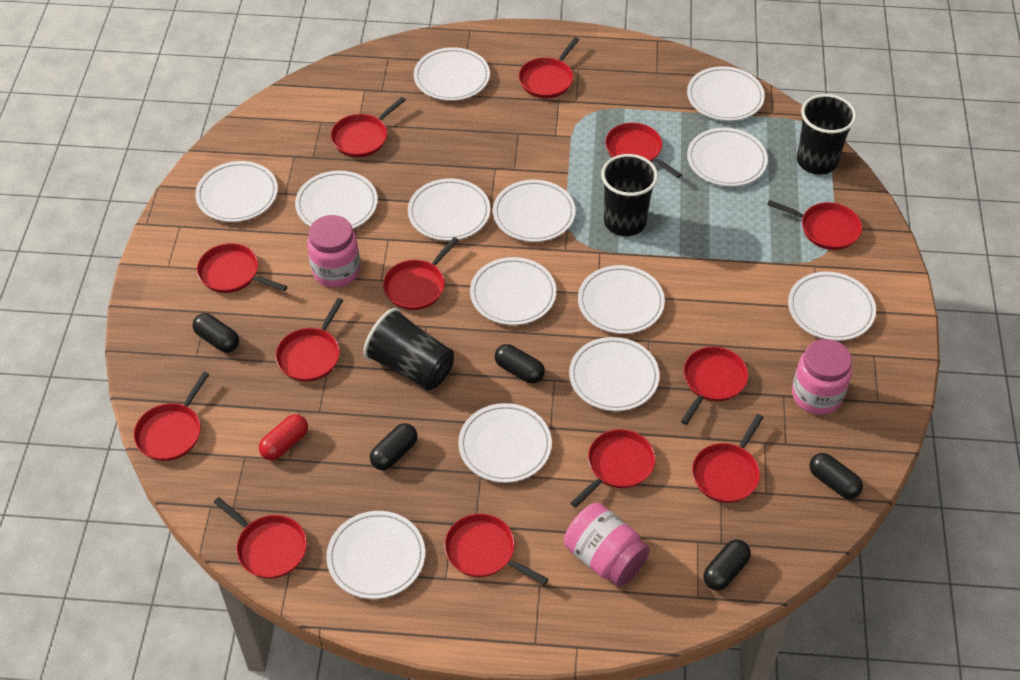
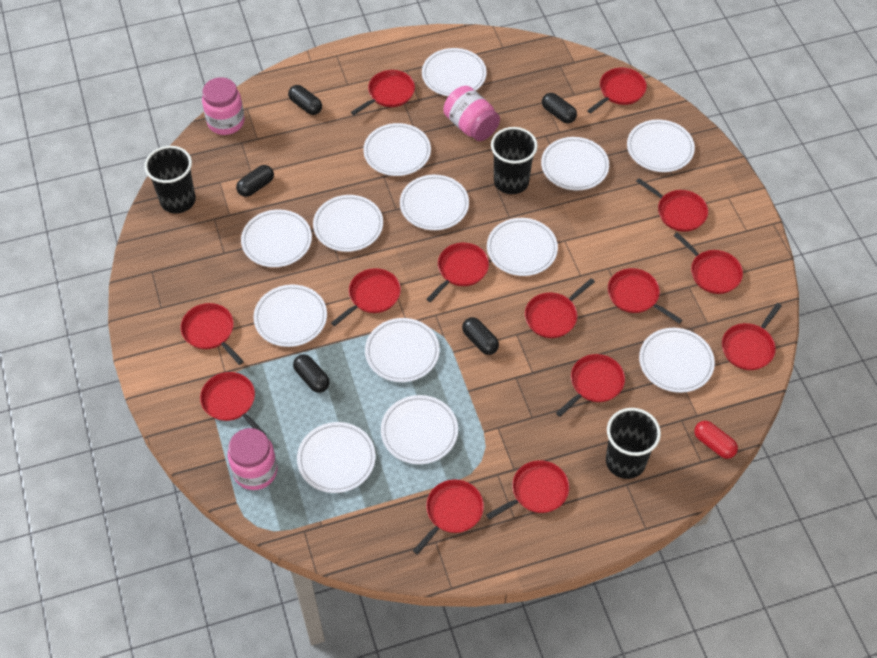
red pan: 13 -> 14

